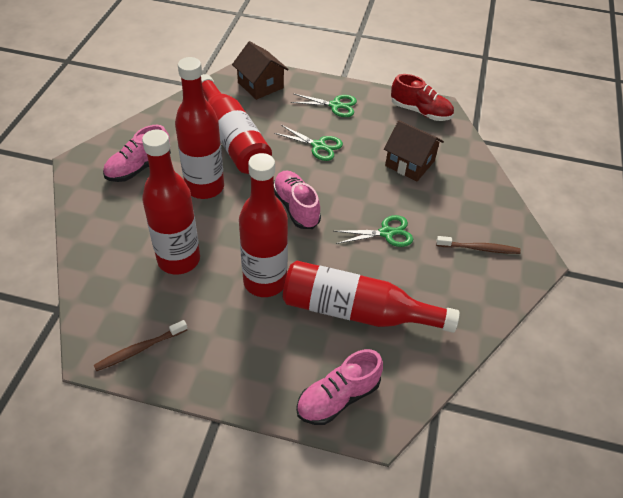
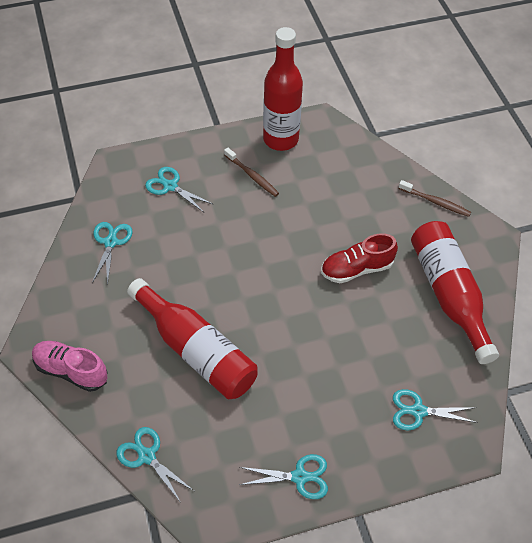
brown house: 2 -> 0
green scissors: 3 -> 0
pink shoe: 3 -> 1
red bottle: 5 -> 3
turquoise scissors: 0 -> 5

